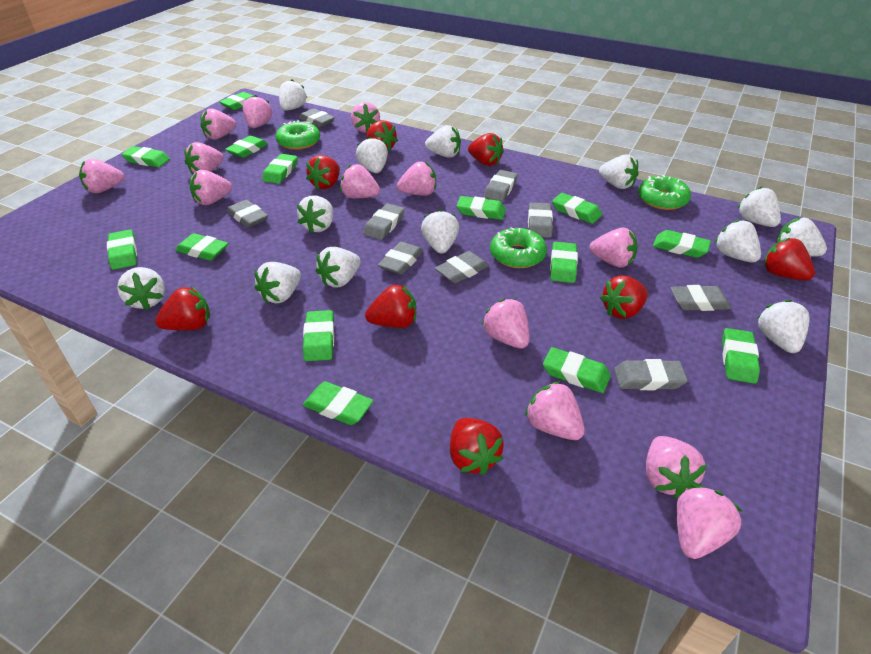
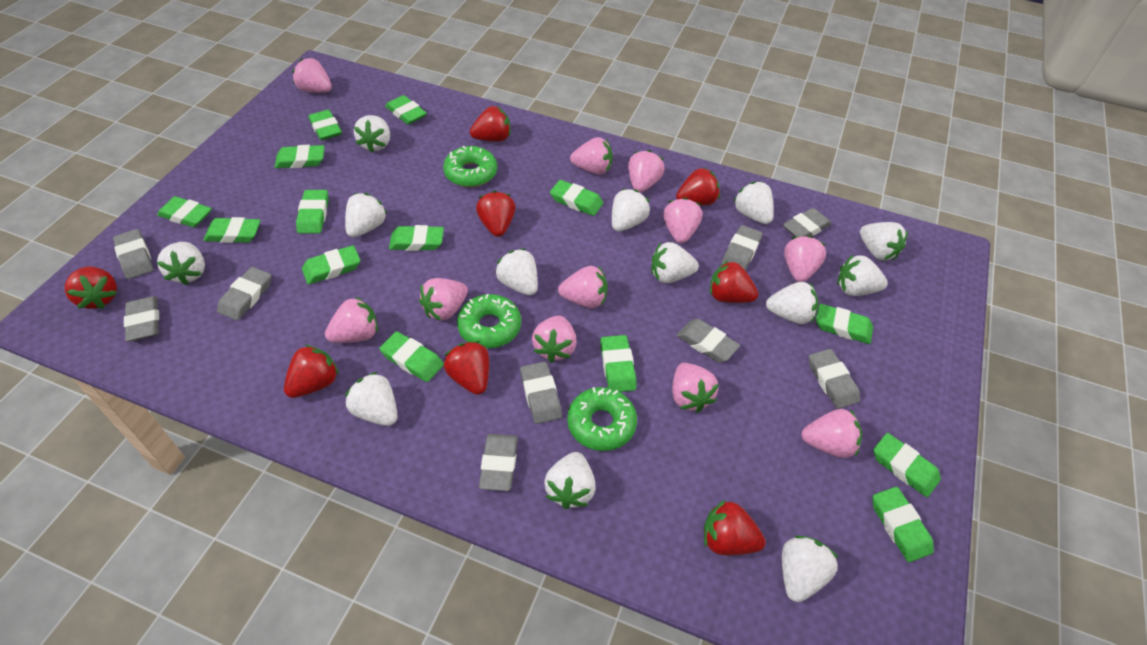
pink strawberry: 13 -> 11

